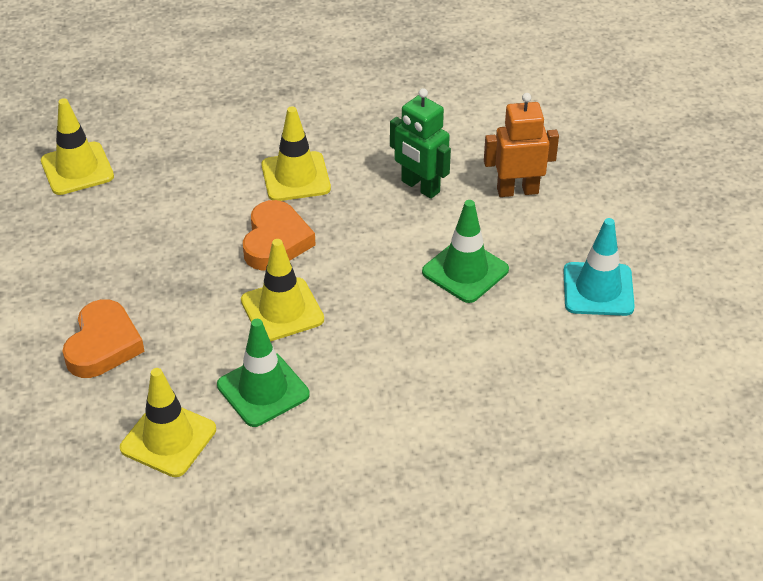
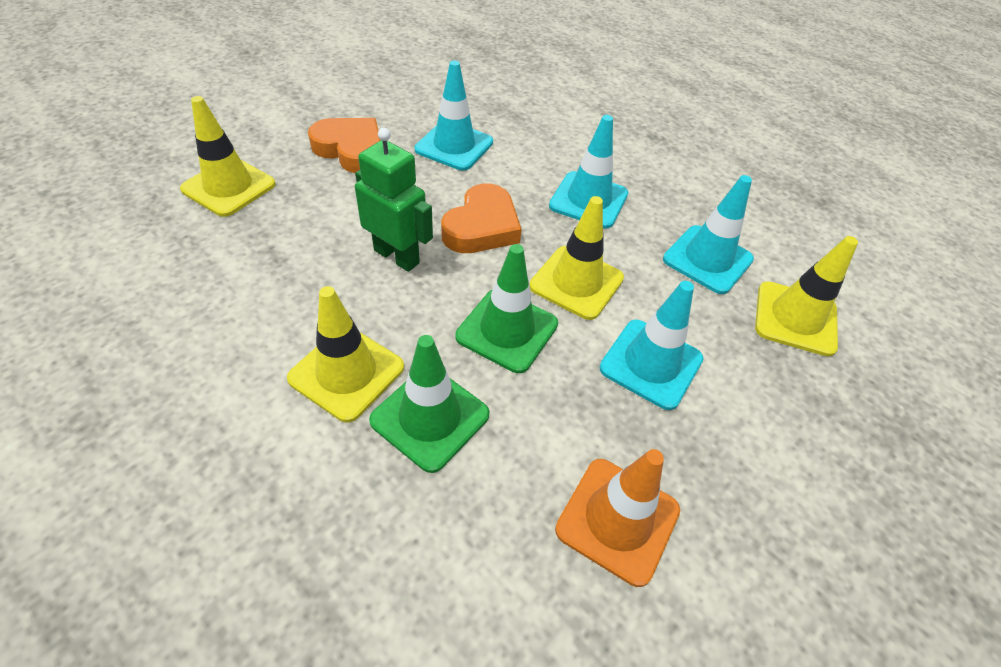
orange robot: 1 -> 0
orange traffic cone: 0 -> 1
turquoise traffic cone: 1 -> 4

